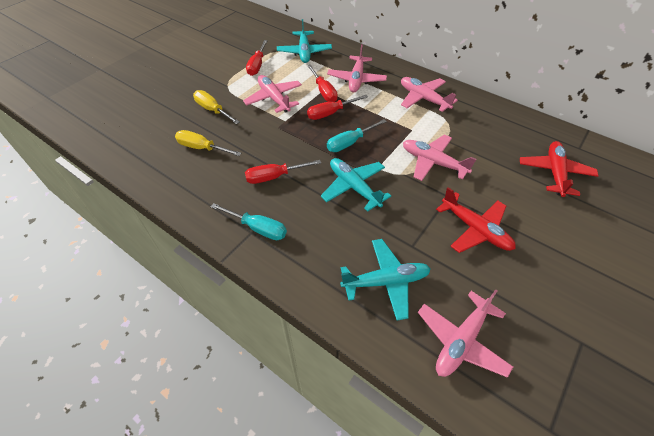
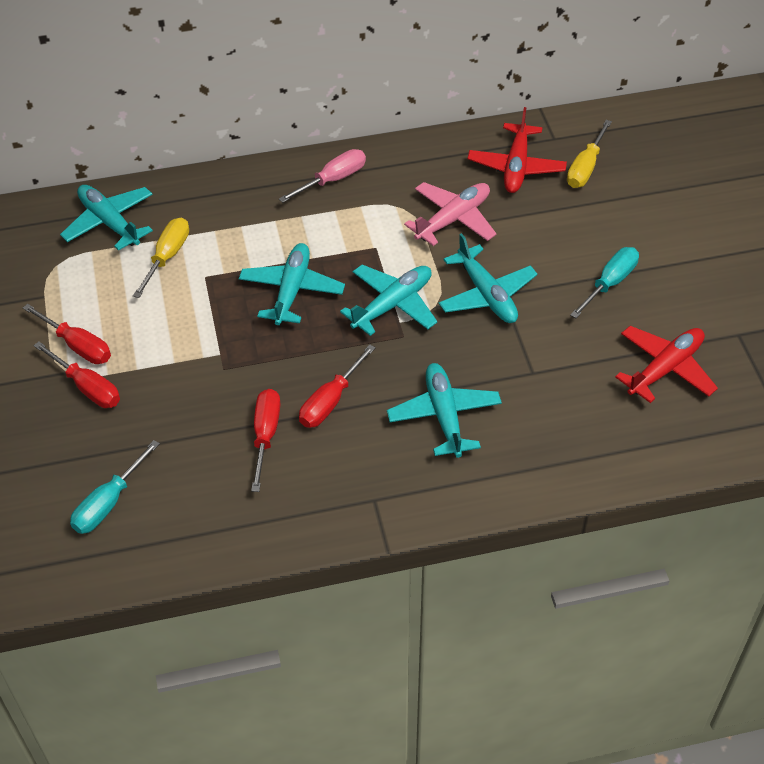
pink plane: 5 -> 1
pink screwdriver: 0 -> 1
turquoise plane: 3 -> 5

